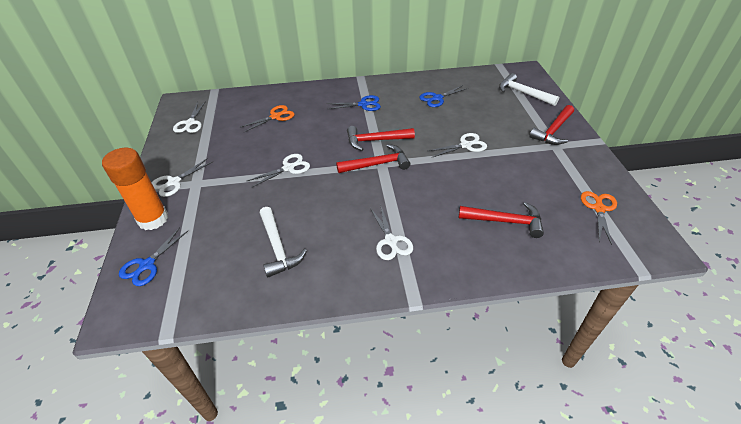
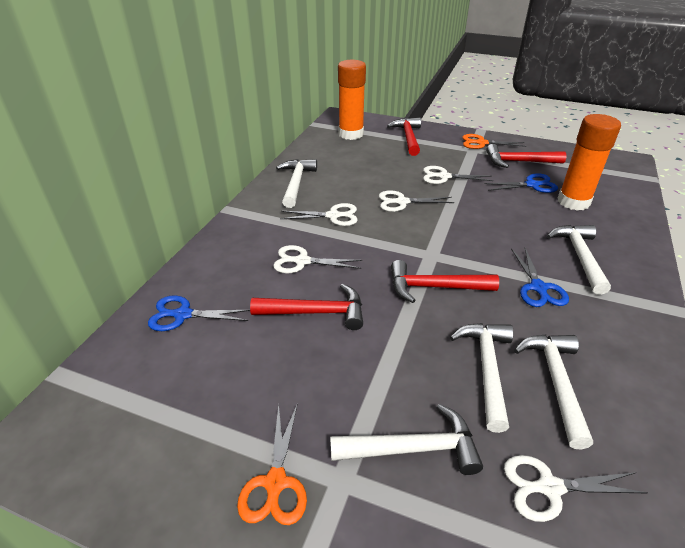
orange glue stick: 1 -> 2
white hammer: 2 -> 5

